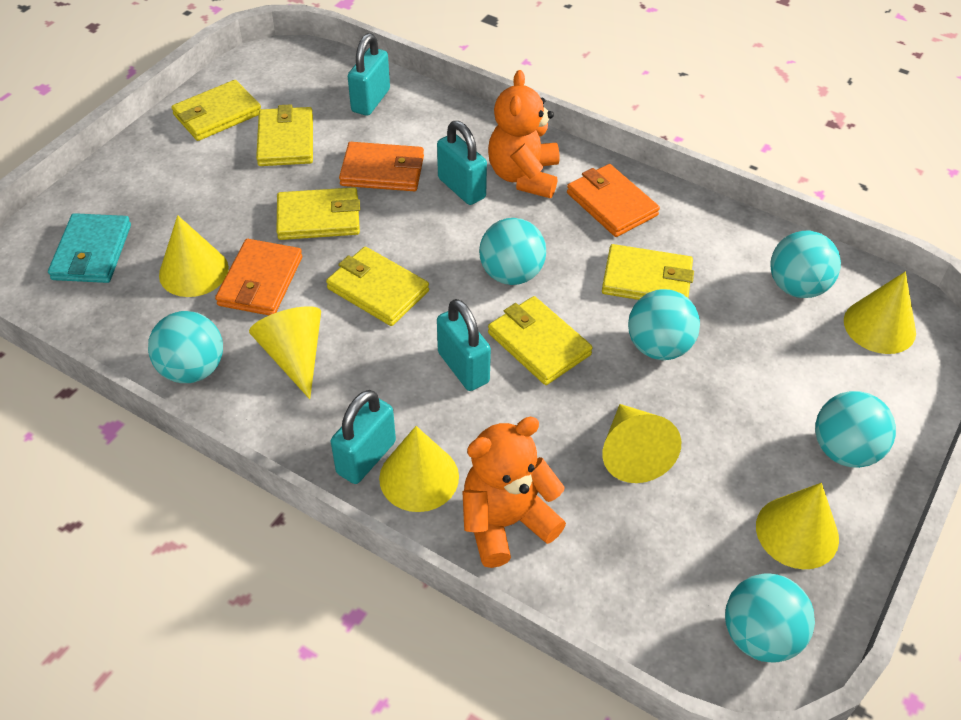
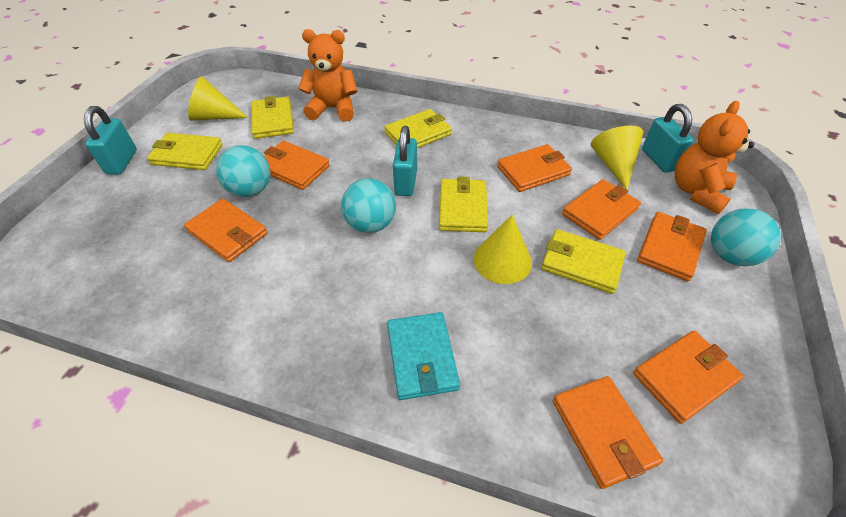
orange wallet: 3 -> 7
turquoise ball: 6 -> 3
turquoise padlock: 4 -> 3
yellow cone: 6 -> 3
yellow wallet: 6 -> 5

